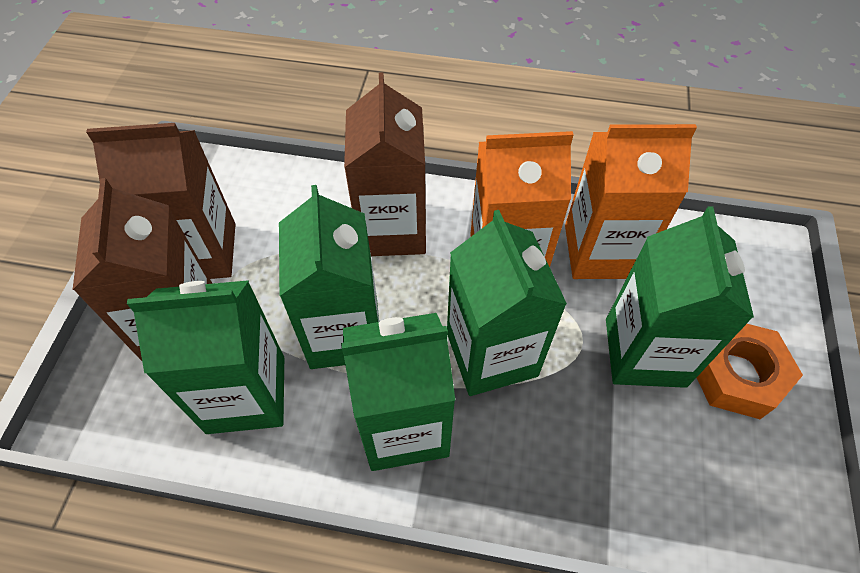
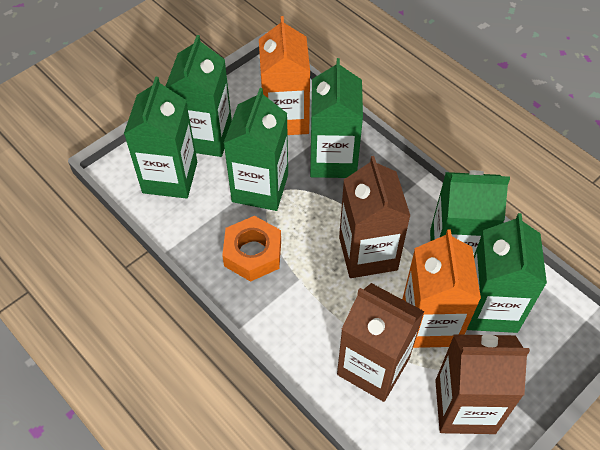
green carton: 5 -> 6

